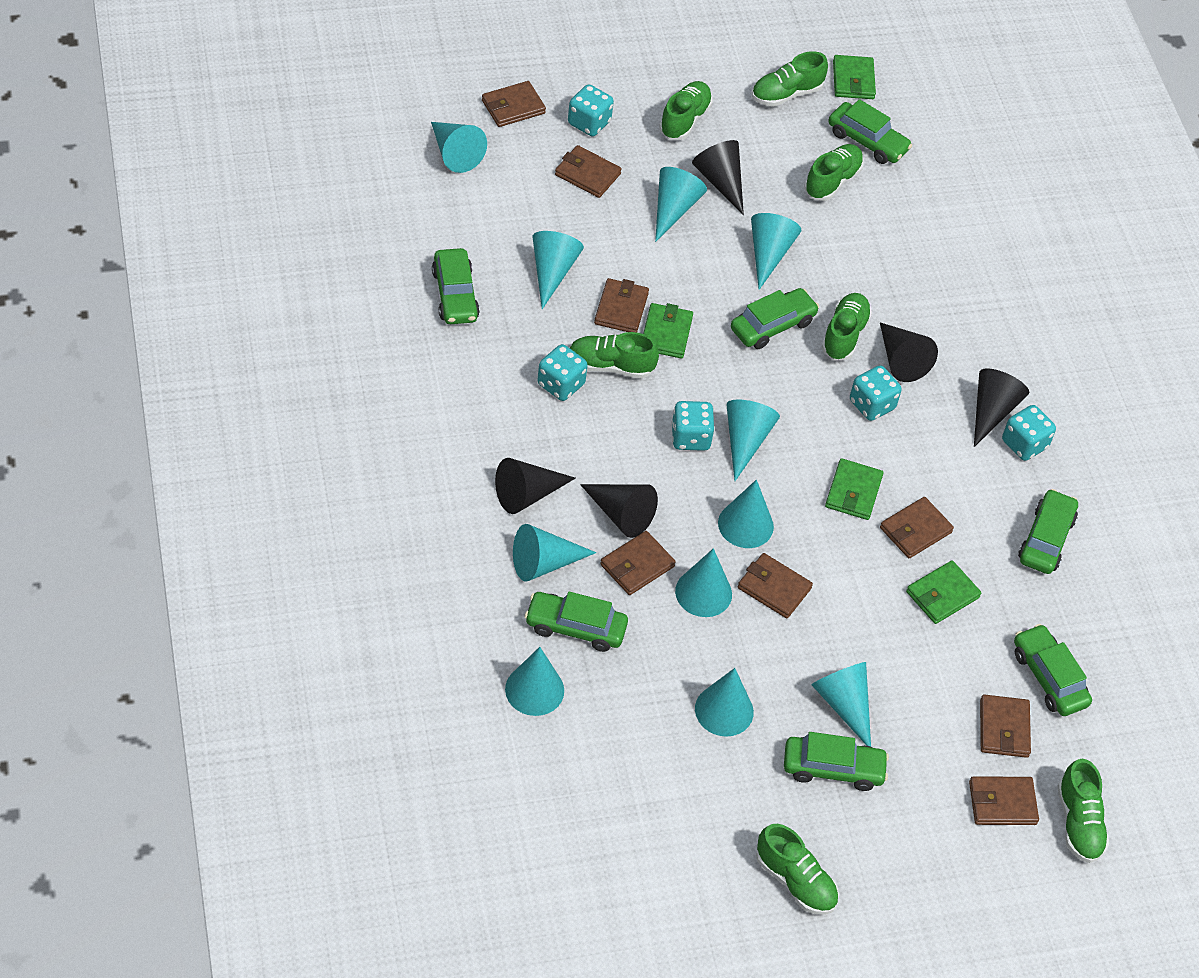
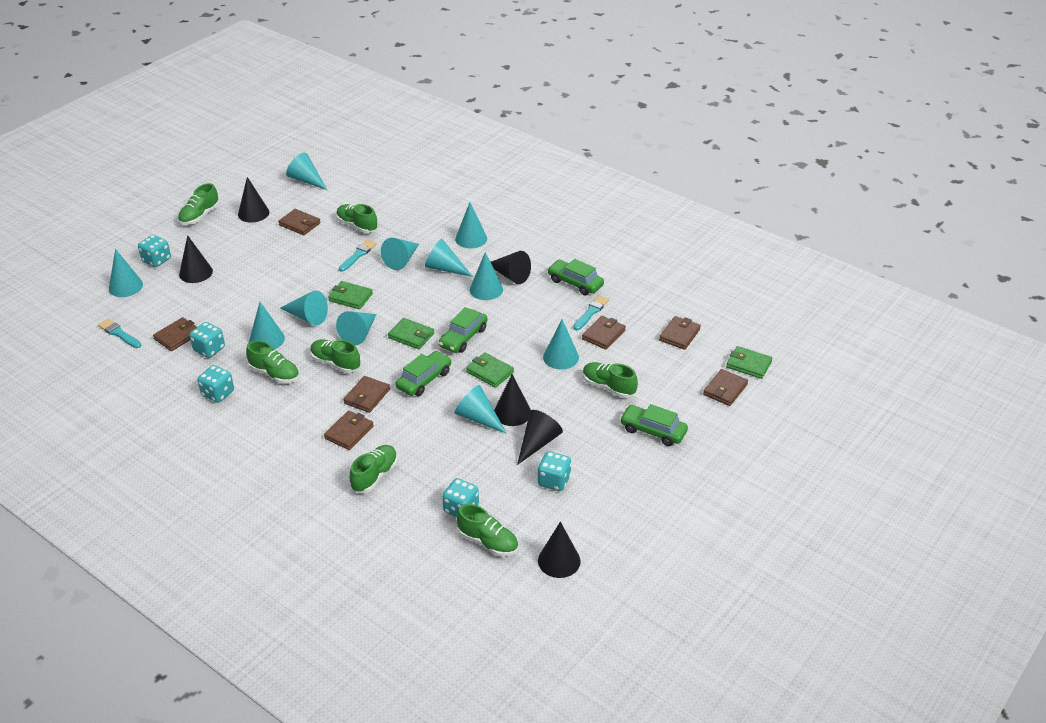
black cone: 5 -> 6
brown wallet: 8 -> 7
green car: 7 -> 4
turquoise brush: 0 -> 3

